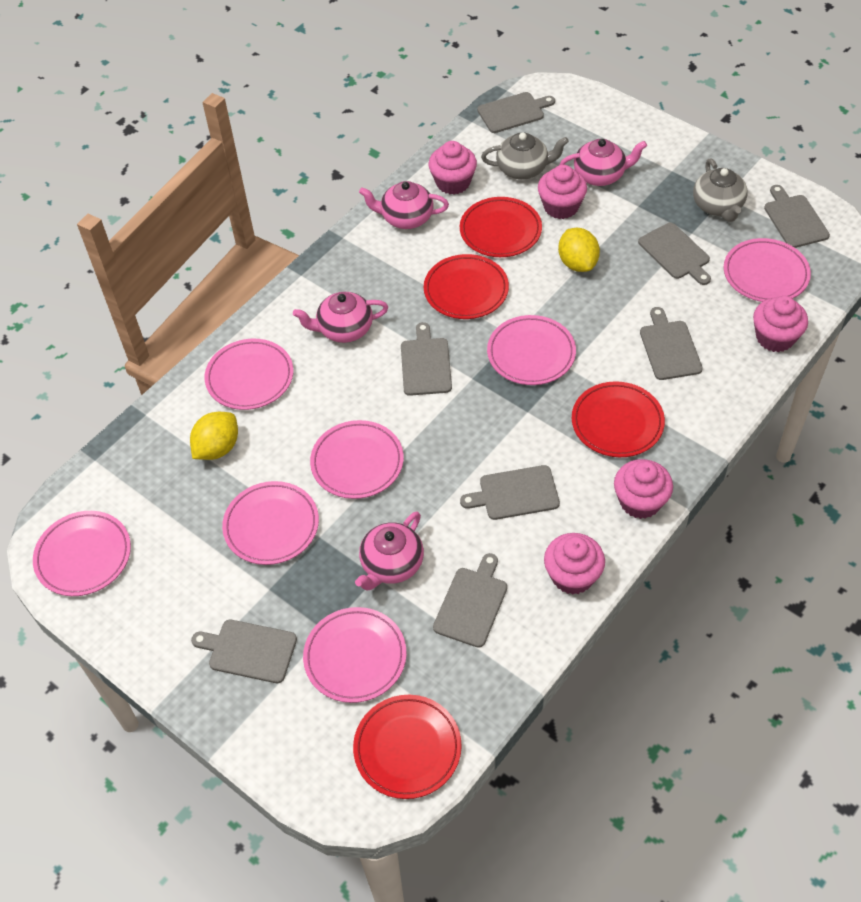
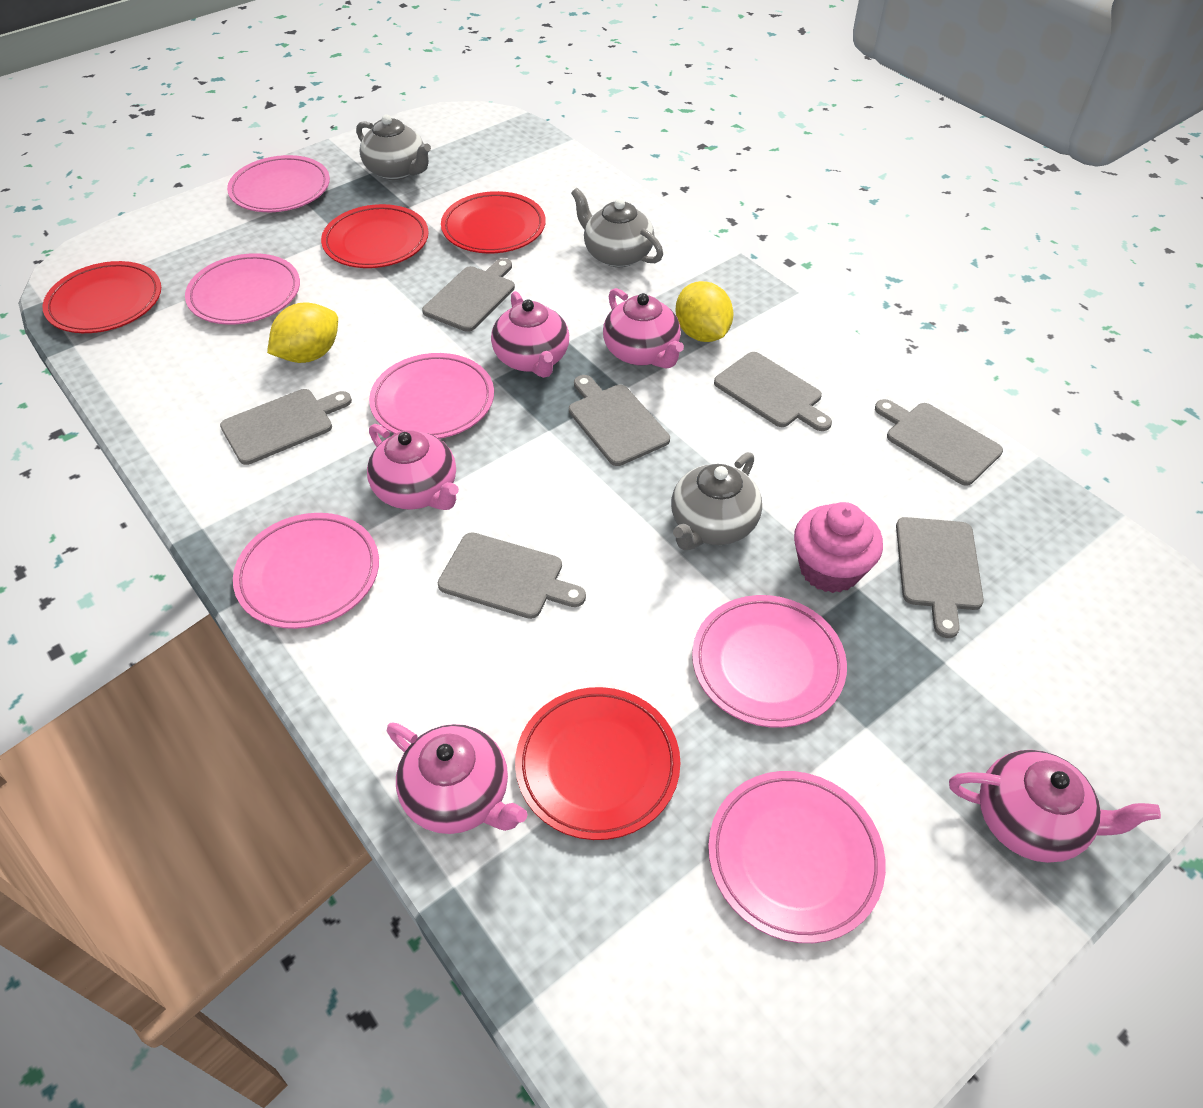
grey cutting board: 8 -> 7
grey teapot: 2 -> 3
pink cupcake: 5 -> 1
pink plate: 7 -> 6
pink teapot: 4 -> 5

